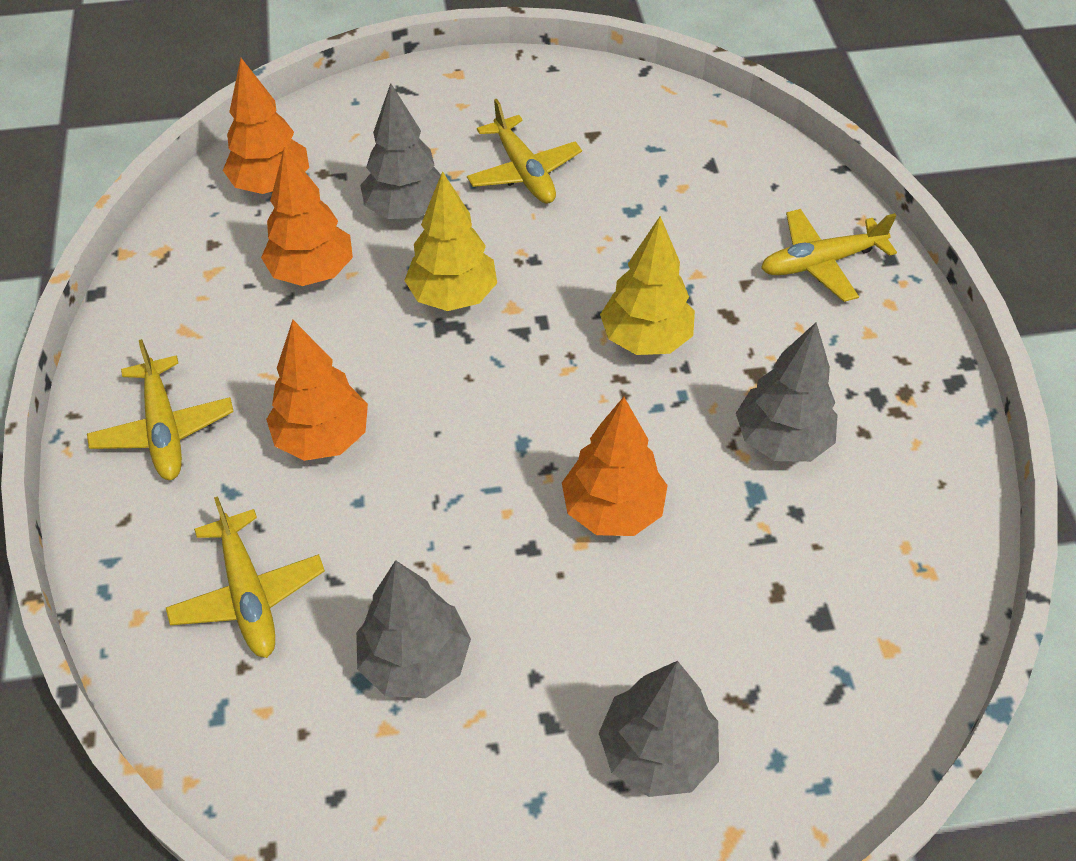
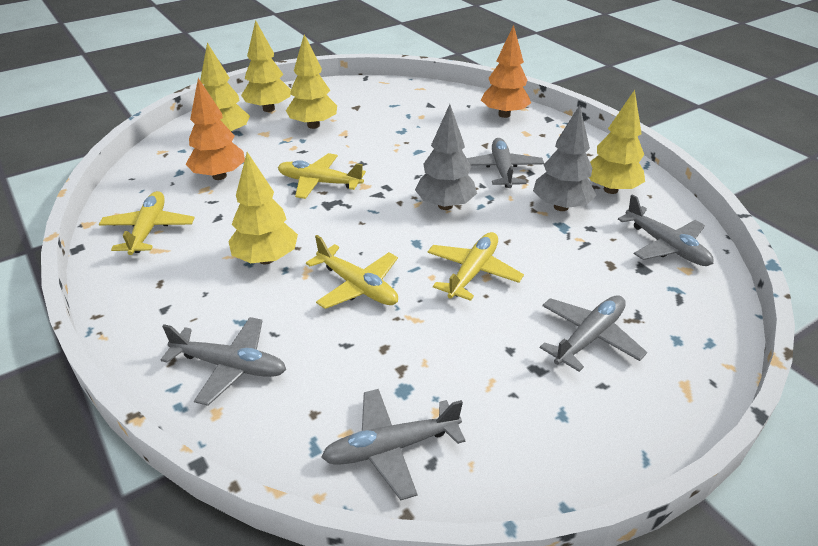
grey plane: 0 -> 5
grey tree: 4 -> 2
orange tree: 4 -> 2
yellow tree: 2 -> 5

